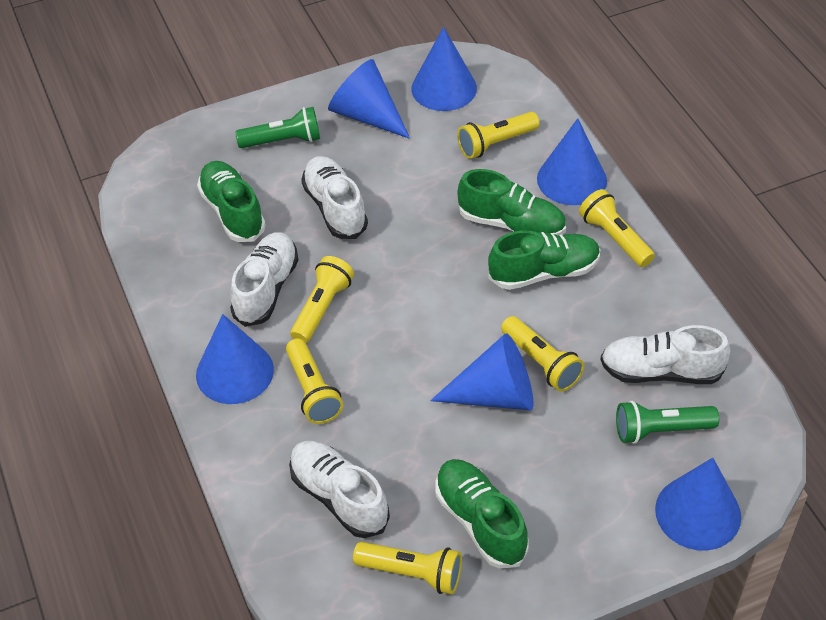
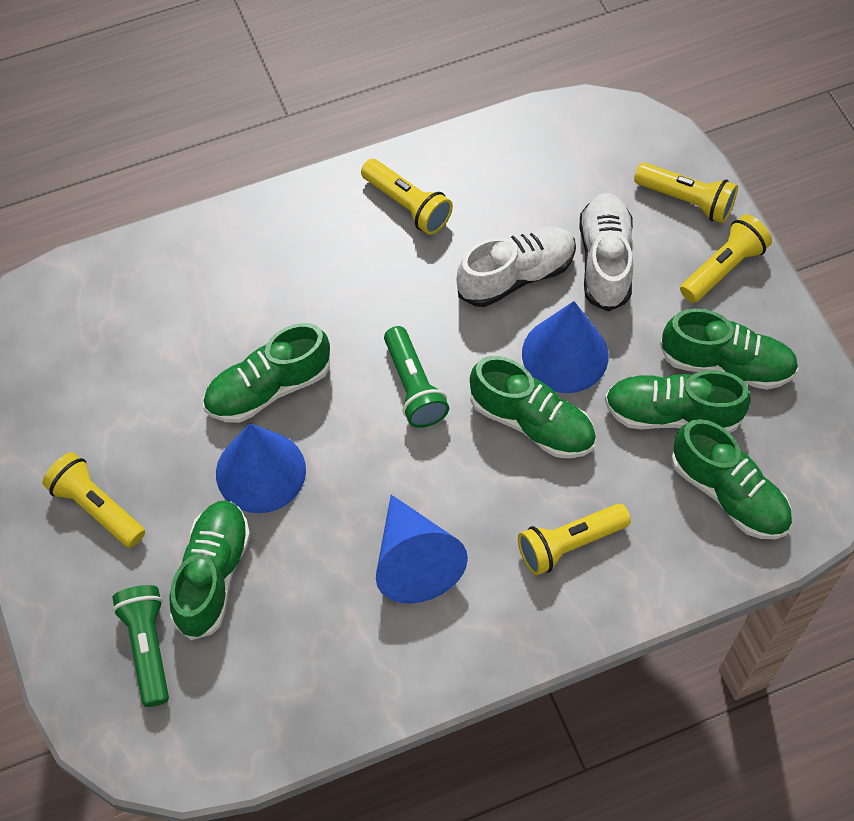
blue cone: 6 -> 3
green shoe: 4 -> 6
white shoe: 4 -> 2
yellow flashlight: 6 -> 5

